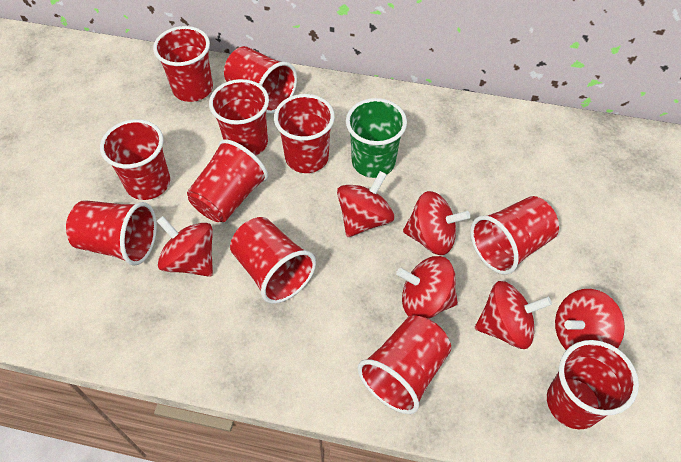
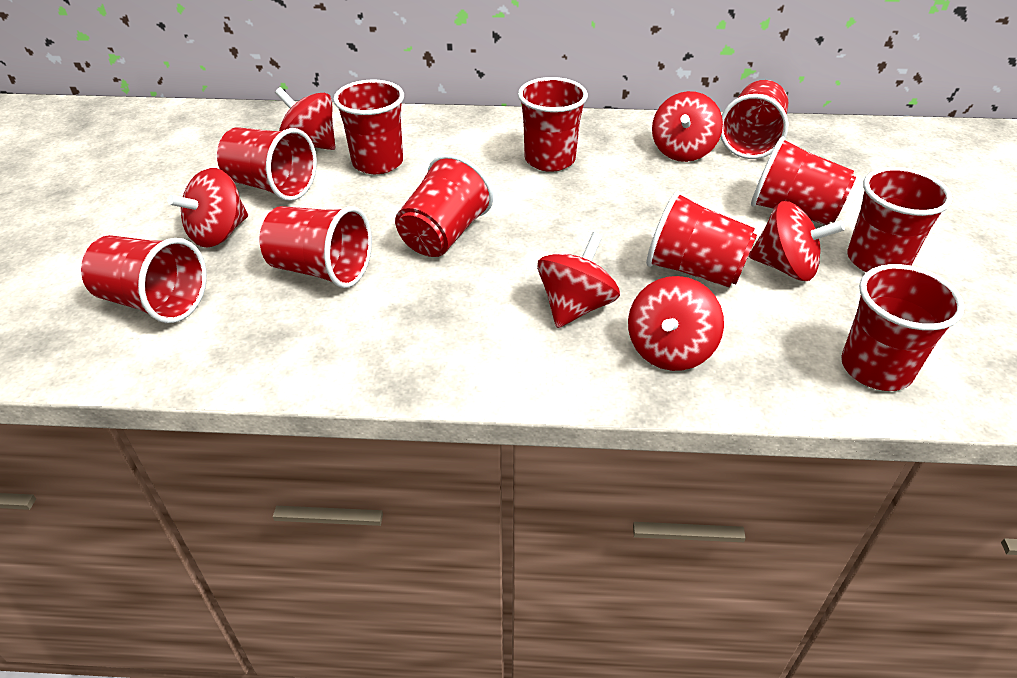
green cup: 1 -> 0

